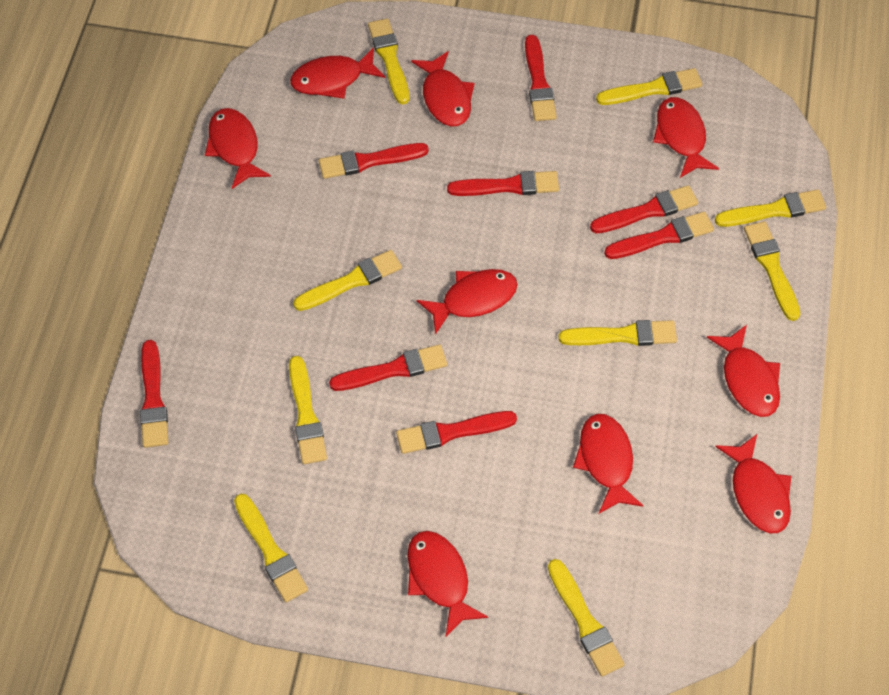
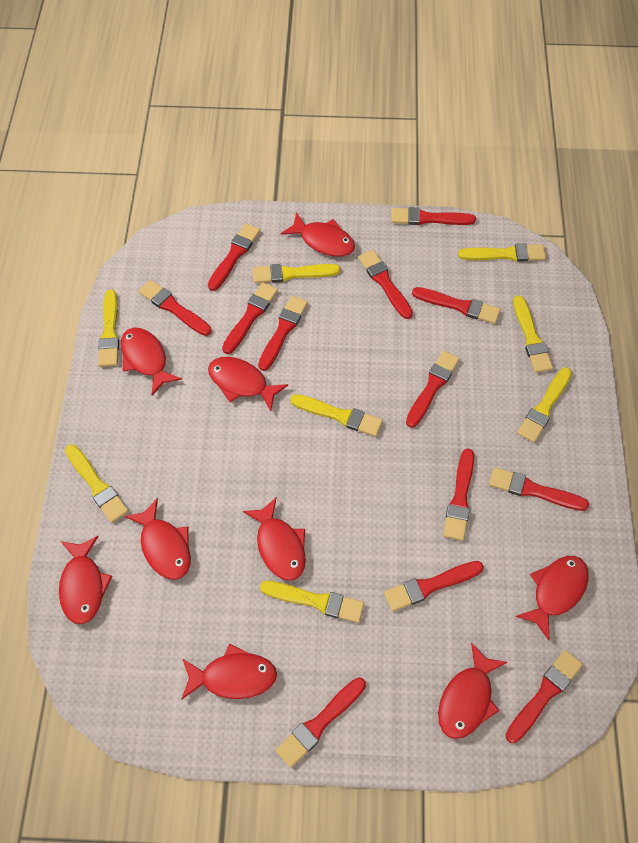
red brush: 8 -> 13
yellow brush: 9 -> 8

